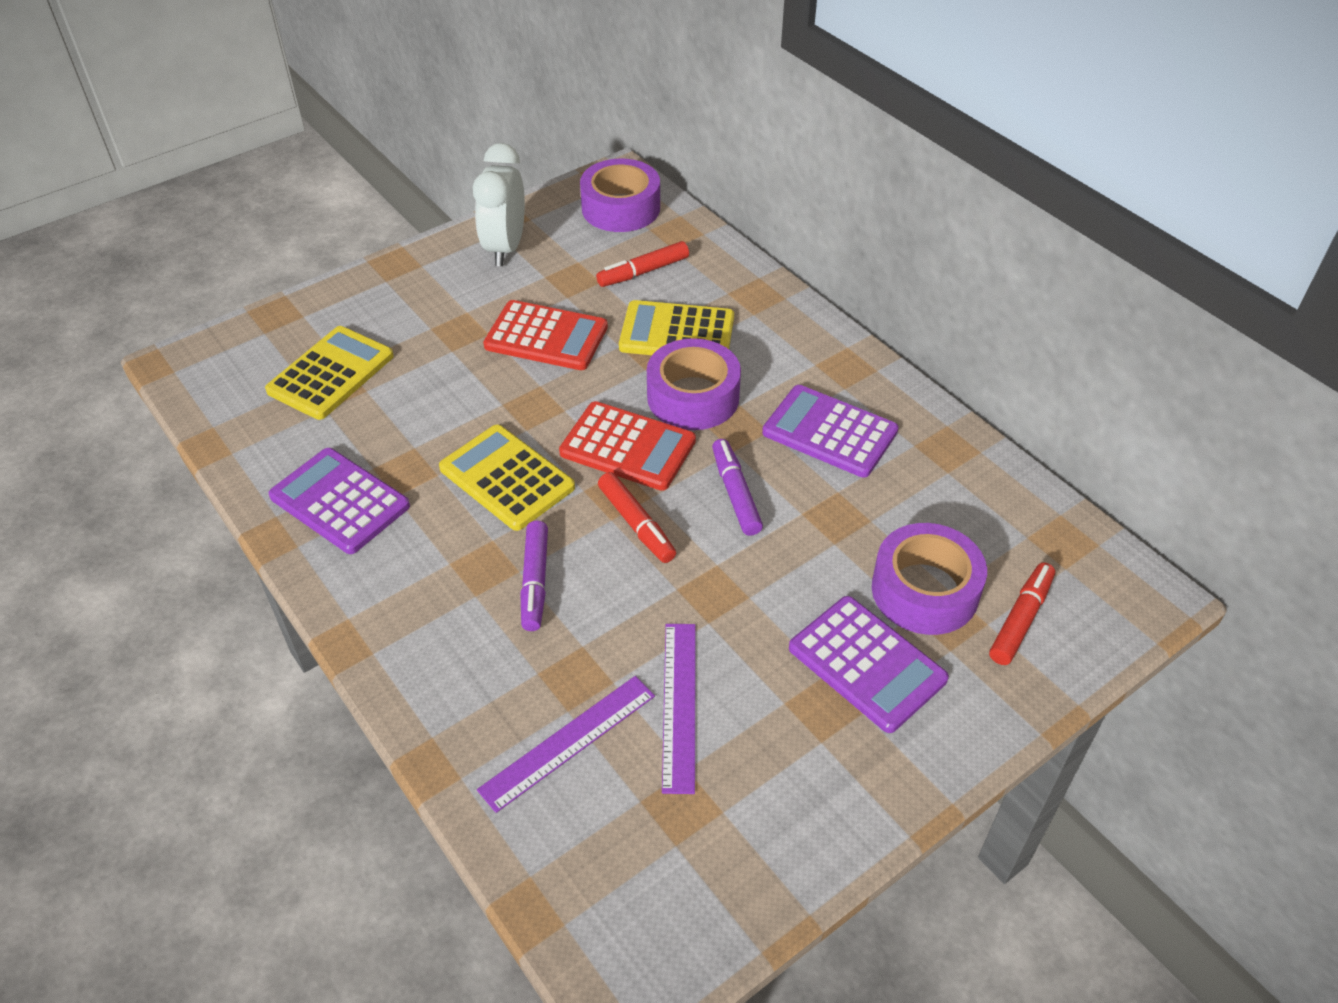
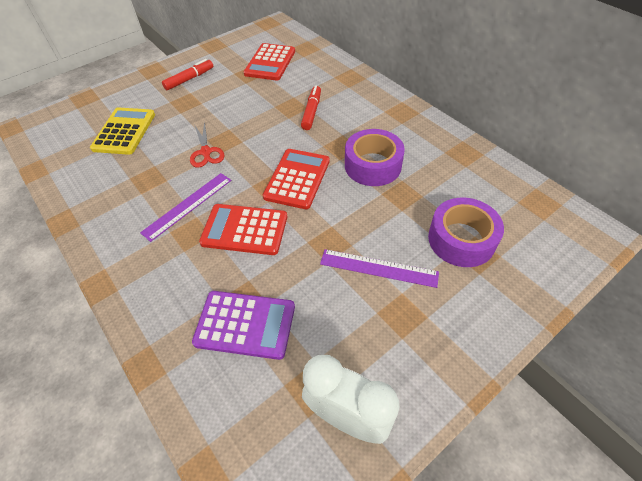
purple calculator: 3 -> 1
purple marker: 2 -> 0
purple tape: 3 -> 2
red calculator: 2 -> 3
red marker: 3 -> 2
red scissors: 0 -> 1
yellow calculator: 3 -> 1

